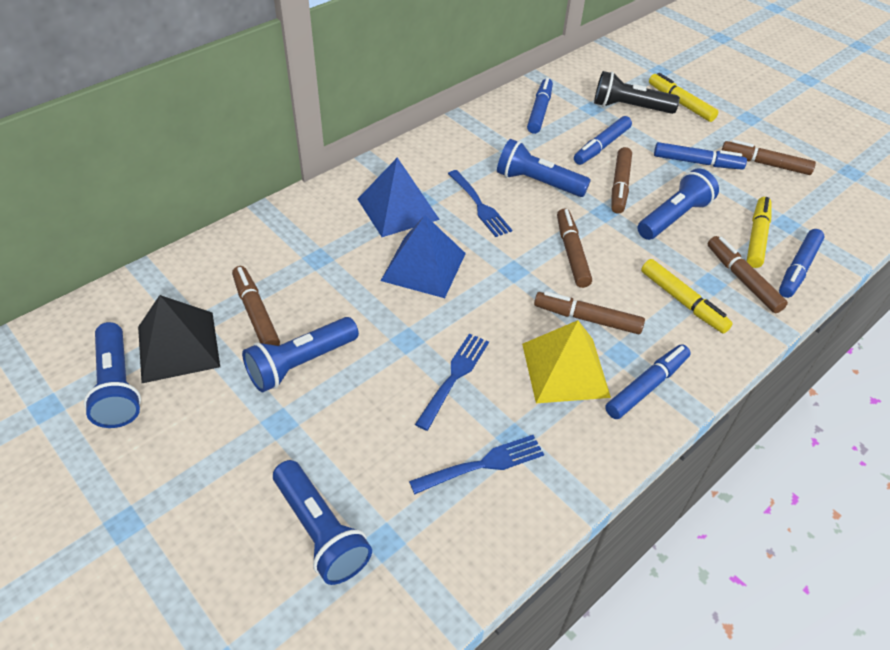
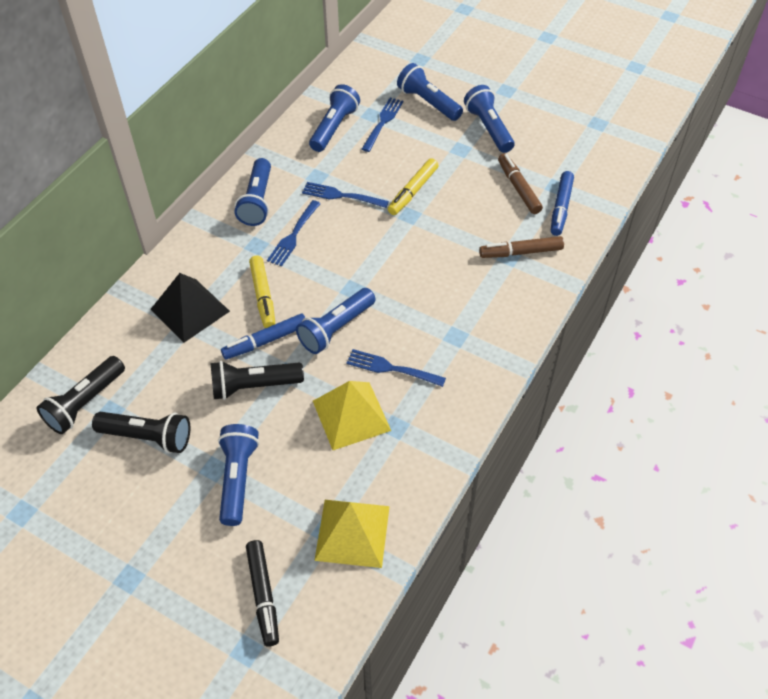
black flashlight: 1 -> 3
black marker: 0 -> 1
blue flashlight: 5 -> 6
blue fork: 3 -> 4
blue marker: 5 -> 2
blue pyramid: 2 -> 0
brown marker: 6 -> 2
yellow marker: 3 -> 2
yellow pyramid: 1 -> 2

